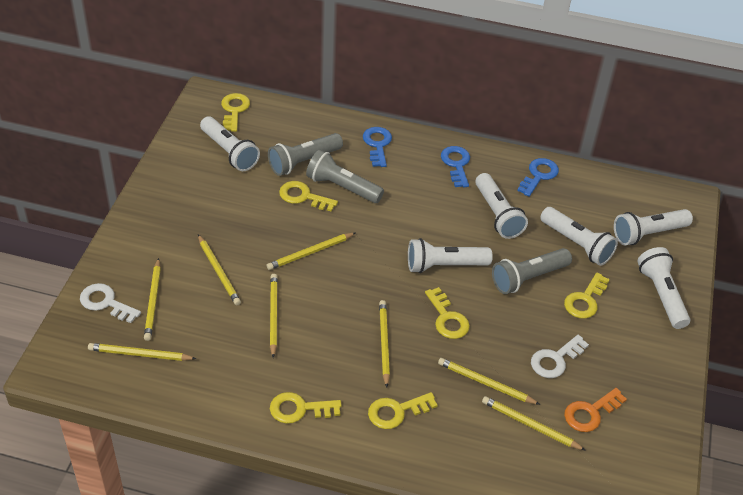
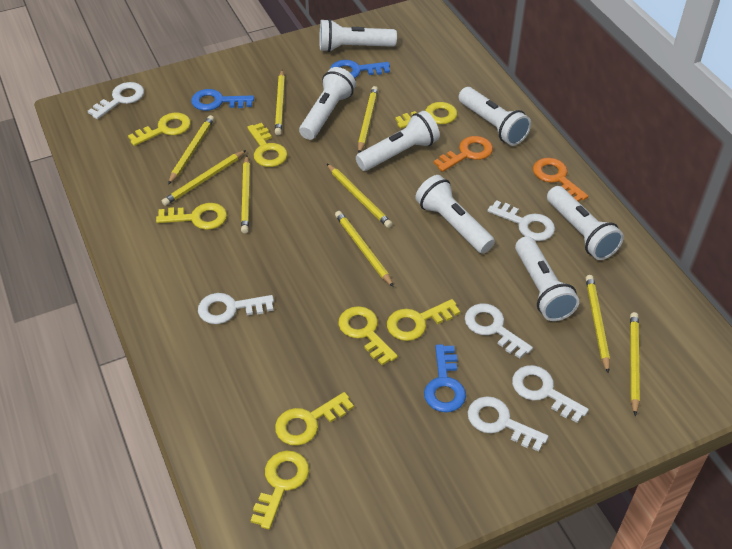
grey flashlight: 3 -> 0
orange key: 1 -> 2
white flashlight: 6 -> 7
white key: 2 -> 6
yellow key: 6 -> 8
yellow pencil: 8 -> 9

